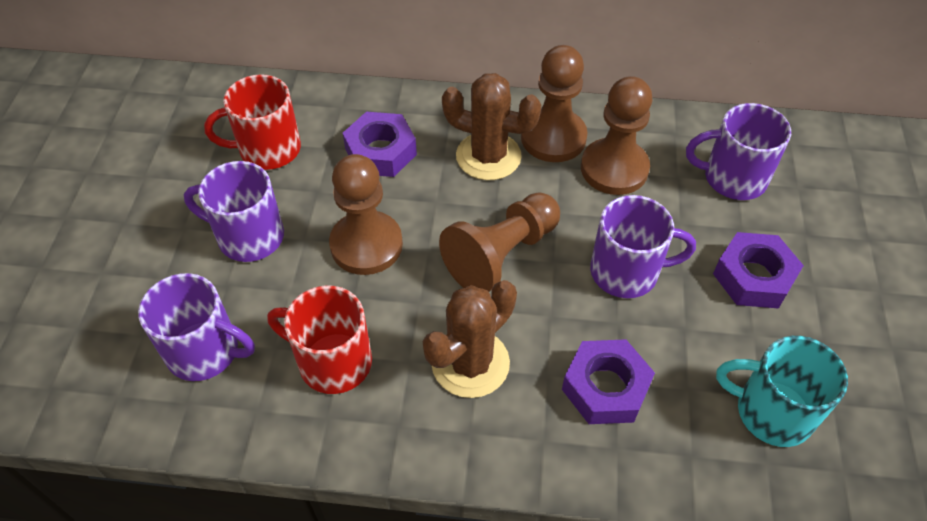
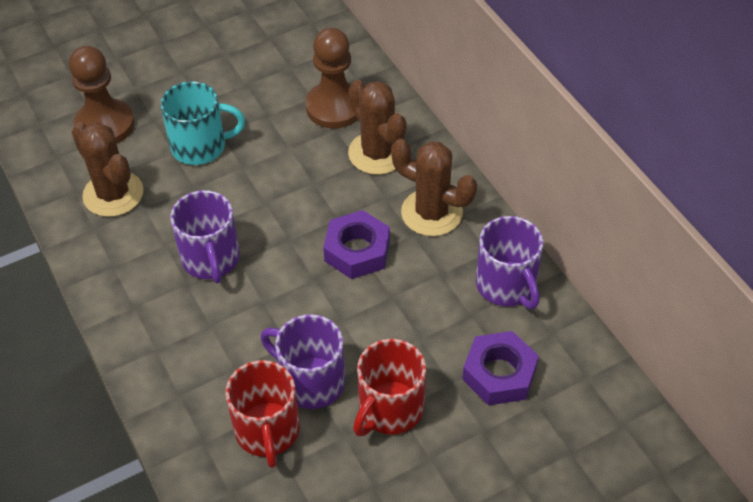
brown cactus: 2 -> 3
brown pawn: 4 -> 2
purple mug: 4 -> 3
purple nut: 3 -> 2

